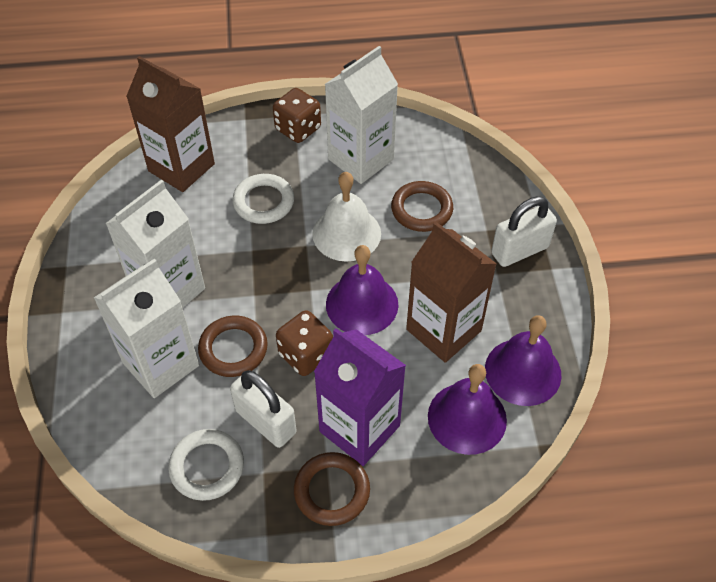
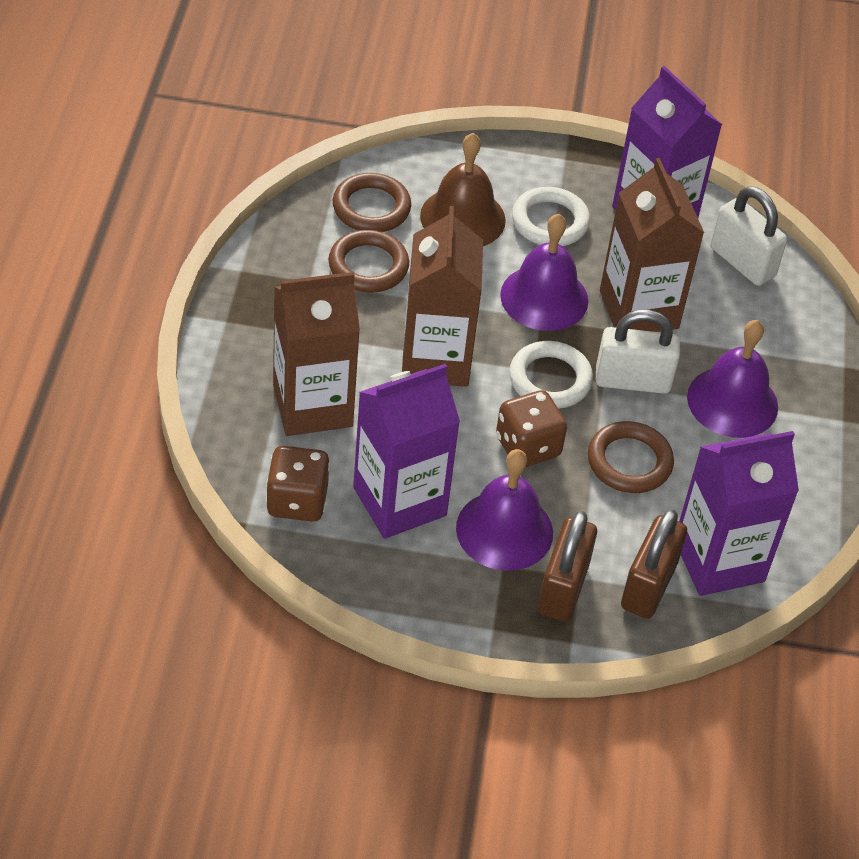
brown bell: 0 -> 1
brown carton: 2 -> 3
brown padlock: 0 -> 2
purple carton: 1 -> 3
white bell: 1 -> 0
white carton: 3 -> 0

